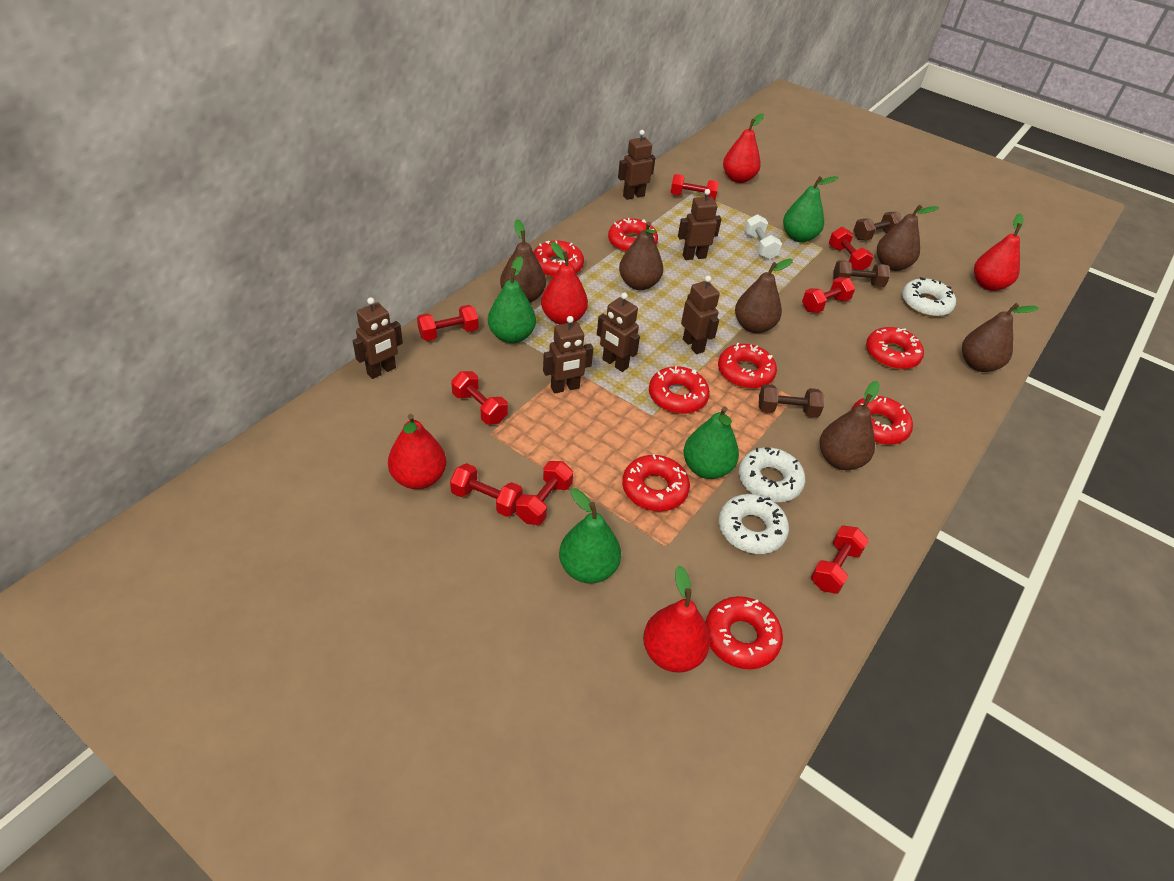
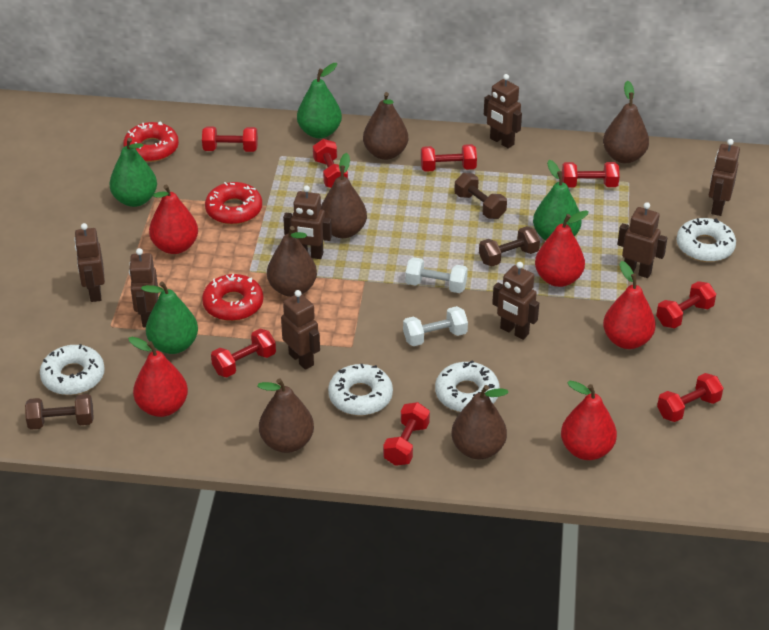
brown robot: 6 -> 8
red donut: 8 -> 3
white donut: 3 -> 4
white dumbbell: 1 -> 2

